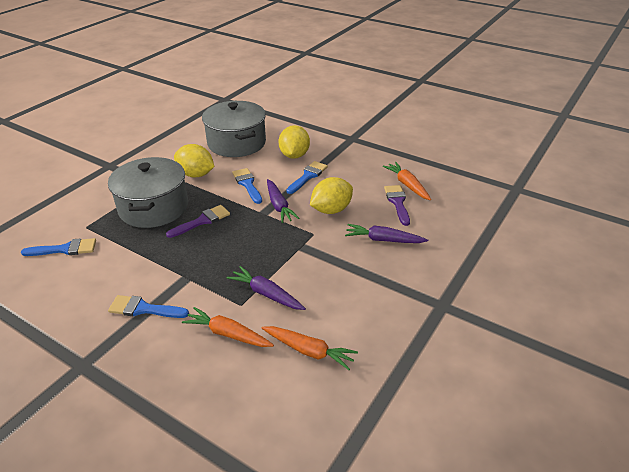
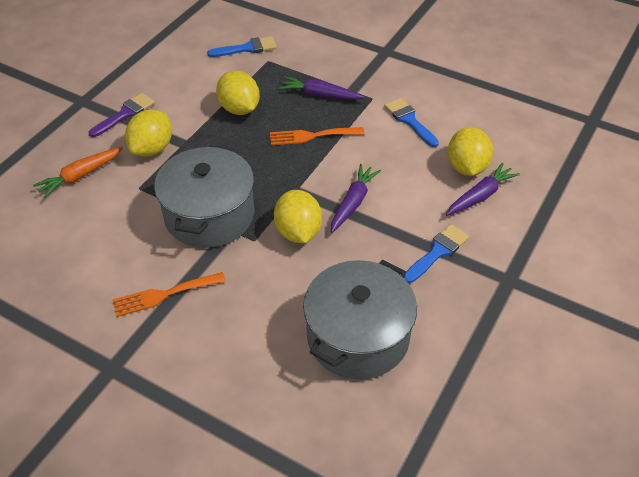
blue brush: 4 -> 3
orange carrot: 3 -> 1
orange fork: 0 -> 2
purple brush: 2 -> 1
yellow lemon: 3 -> 4

